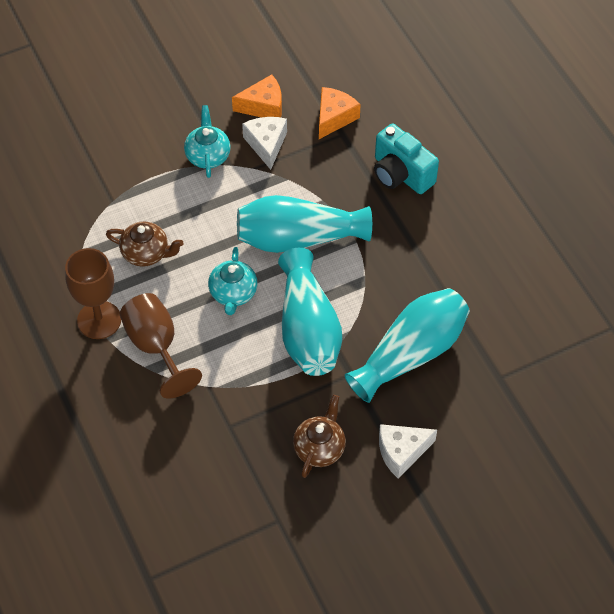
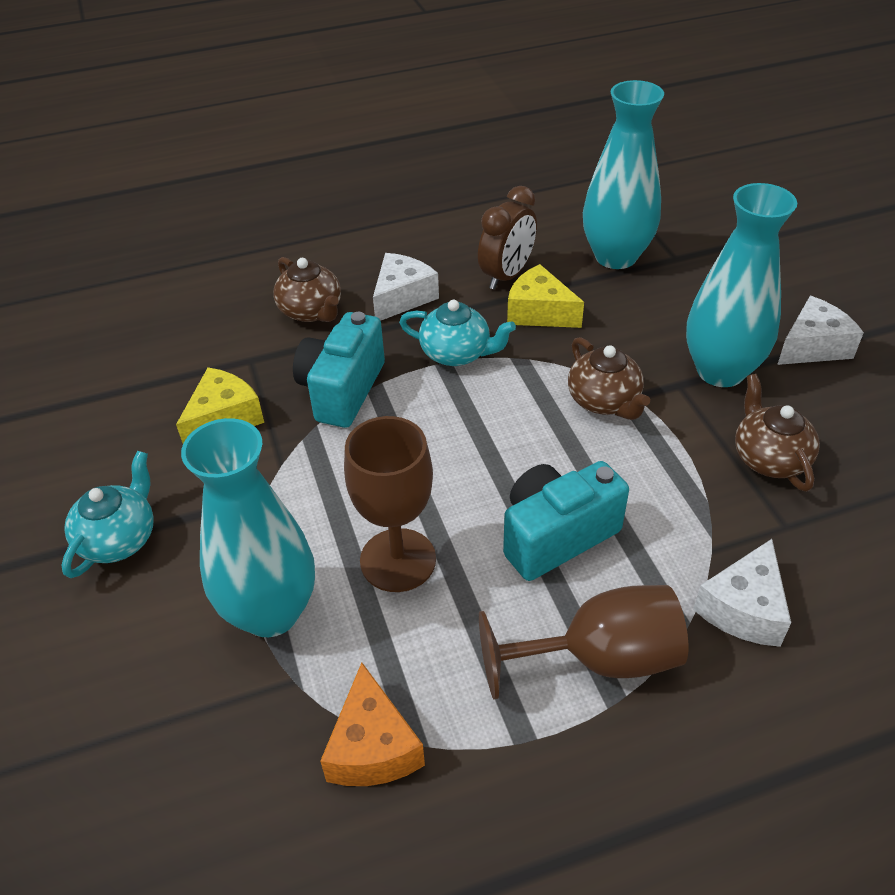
brown clock: 0 -> 1
brown teapot: 2 -> 3
orange cheese: 2 -> 1
turquoise camera: 1 -> 2
white cheese: 2 -> 3
yellow cheese: 0 -> 2

